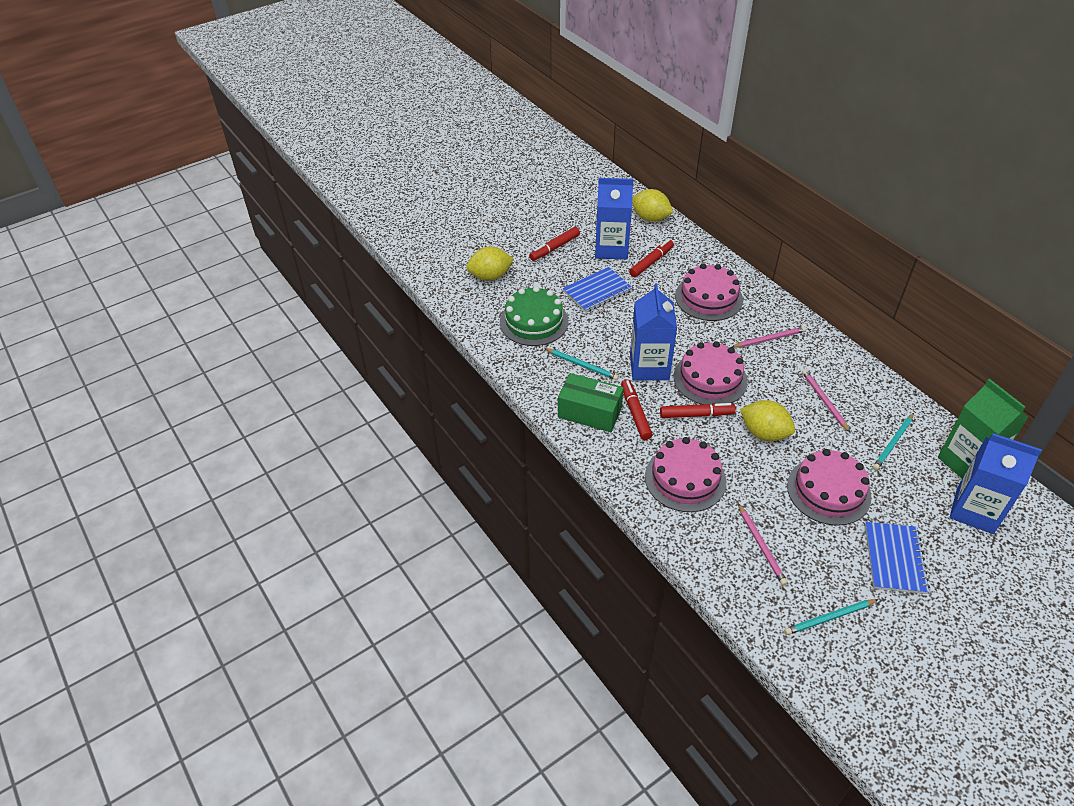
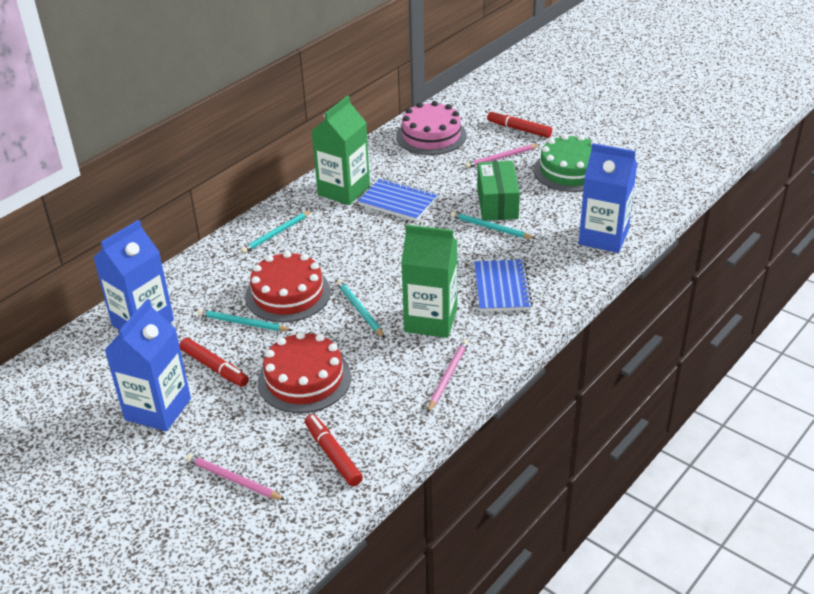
green carton: 1 -> 2
pink cake: 4 -> 1
red cake: 0 -> 2
red marker: 4 -> 3
turquoise pencil: 3 -> 4
yellow lemon: 3 -> 0

